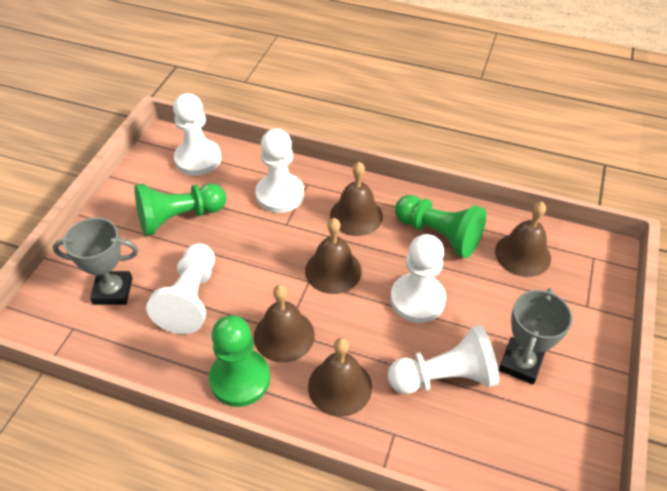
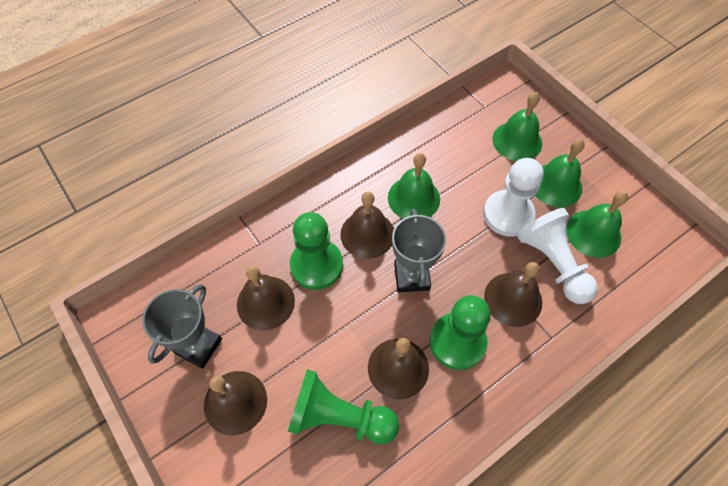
green bell: 0 -> 4
white pawn: 5 -> 2

